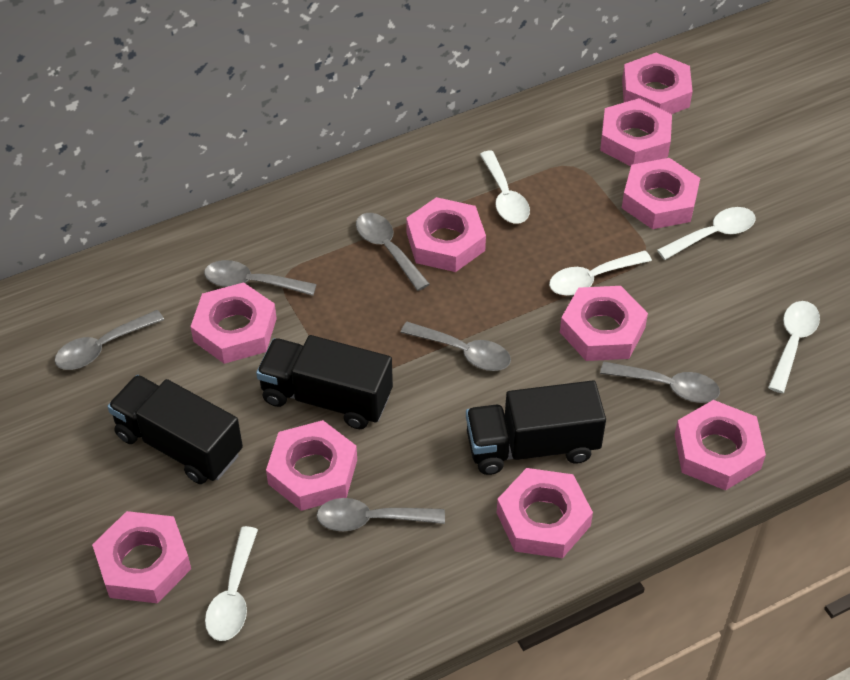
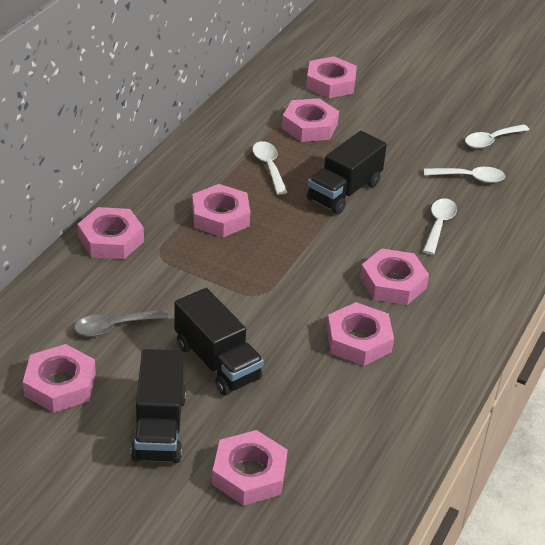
grey spoon: 6 -> 1
pink nut: 10 -> 8
white spoon: 5 -> 4

